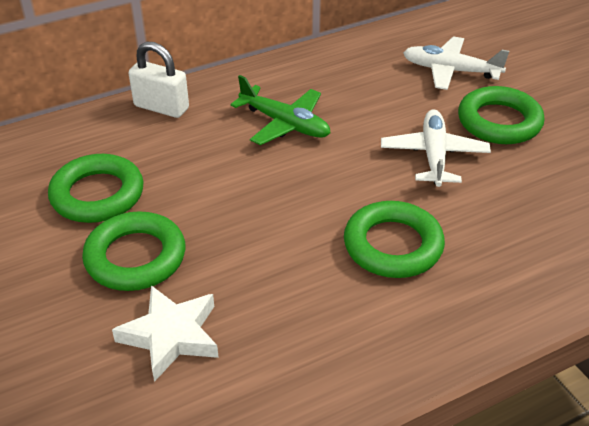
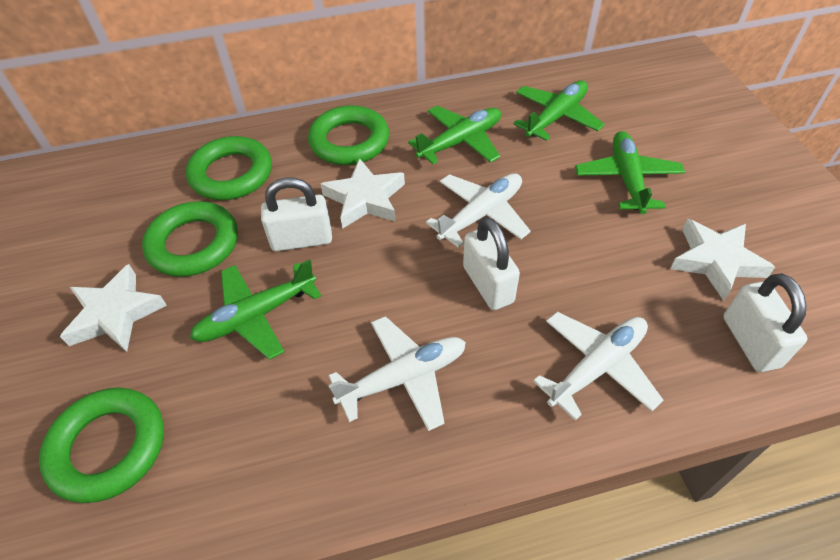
green plane: 1 -> 4
white padlock: 1 -> 3
white plane: 2 -> 3
white star: 1 -> 3

